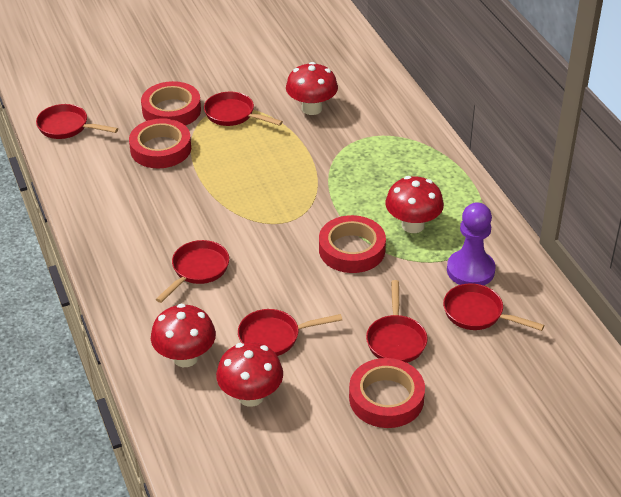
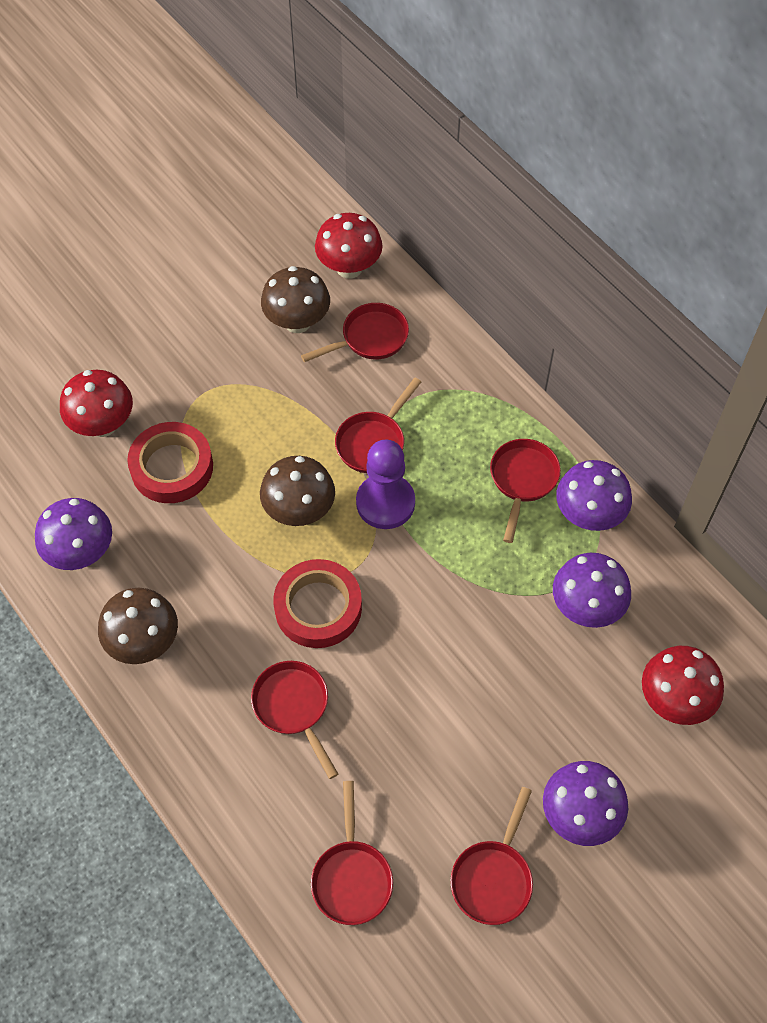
brown mushroom: 0 -> 3
purple mushroom: 0 -> 4
red mushroom: 4 -> 3
red tape: 4 -> 2

